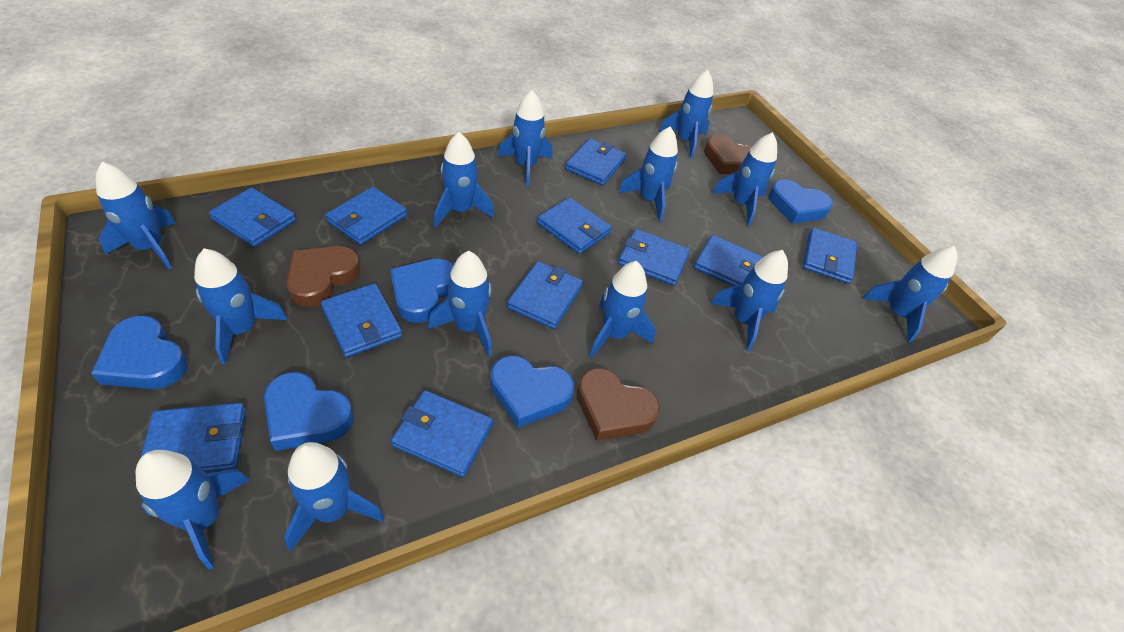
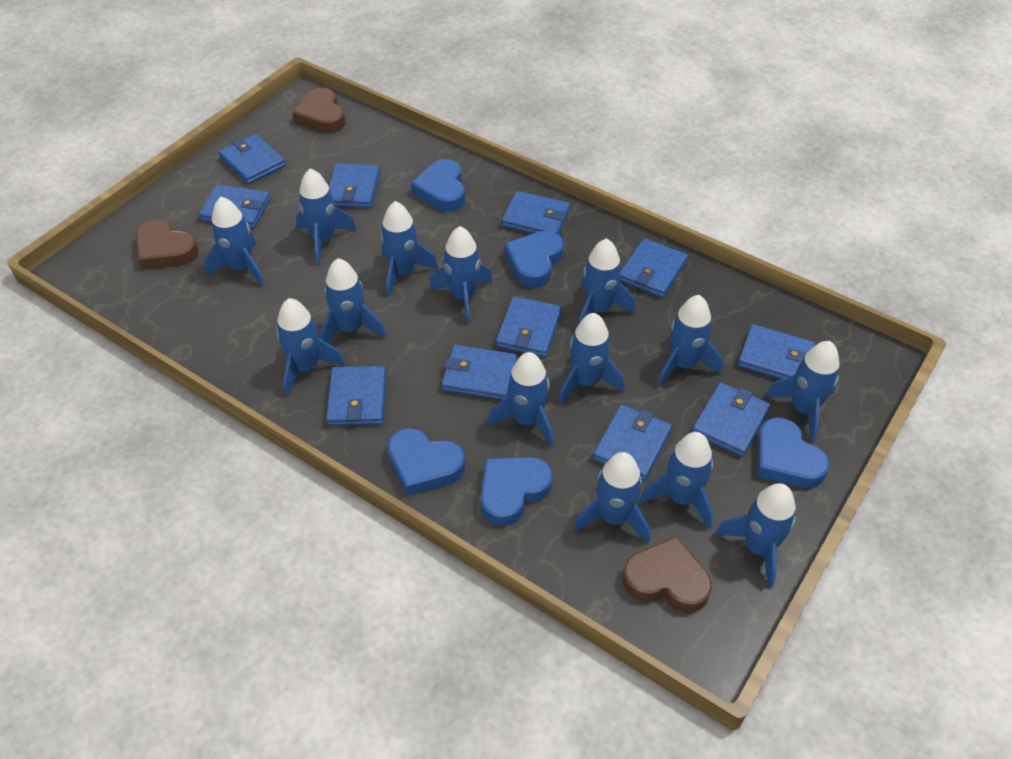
blue rocket: 13 -> 14

